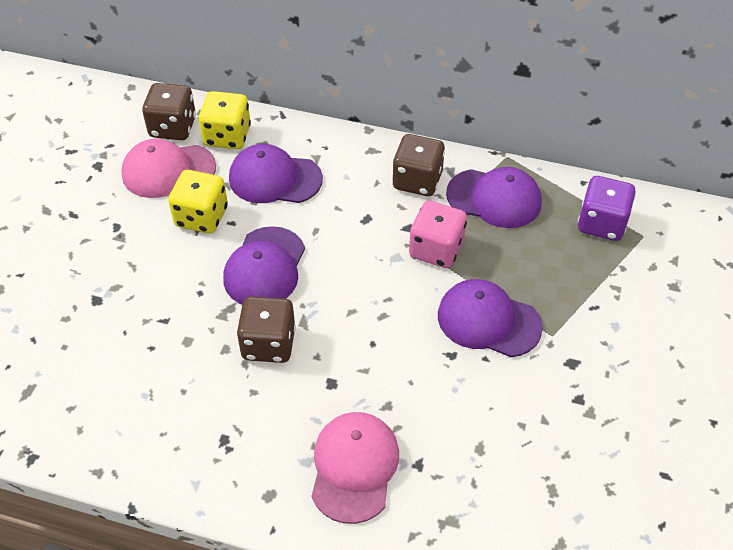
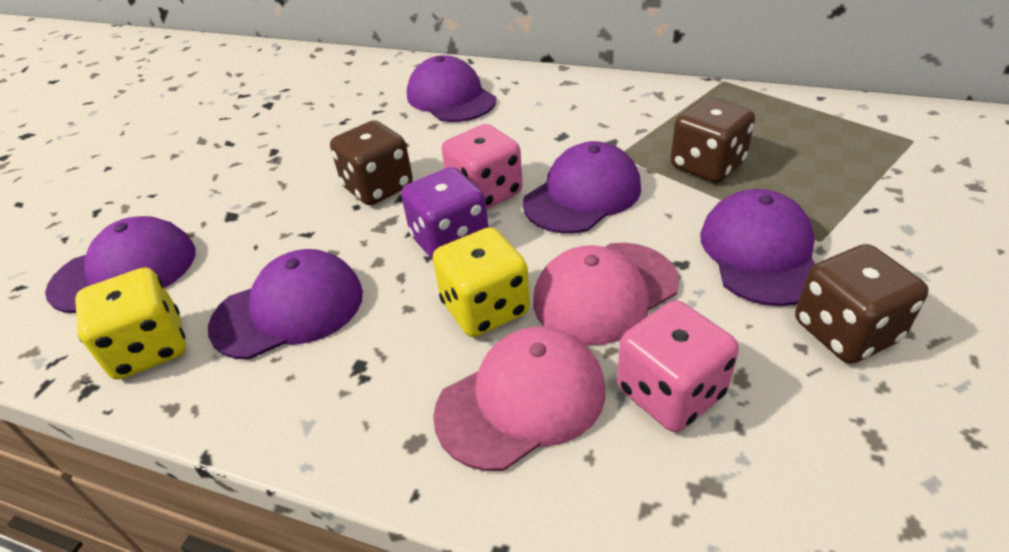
pink dice: 1 -> 2
purple cap: 4 -> 5

